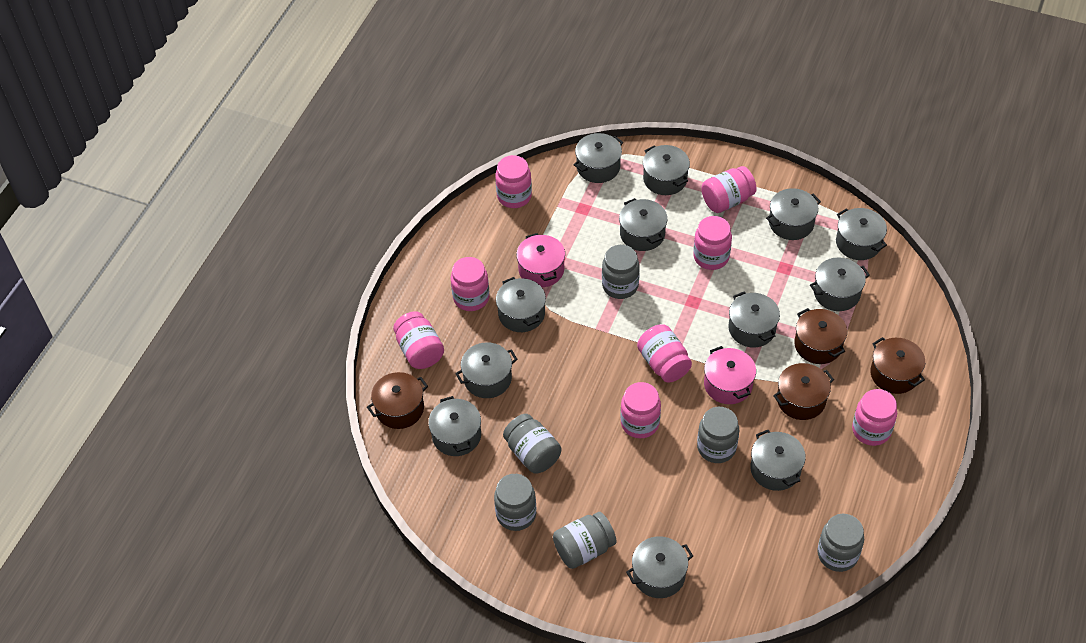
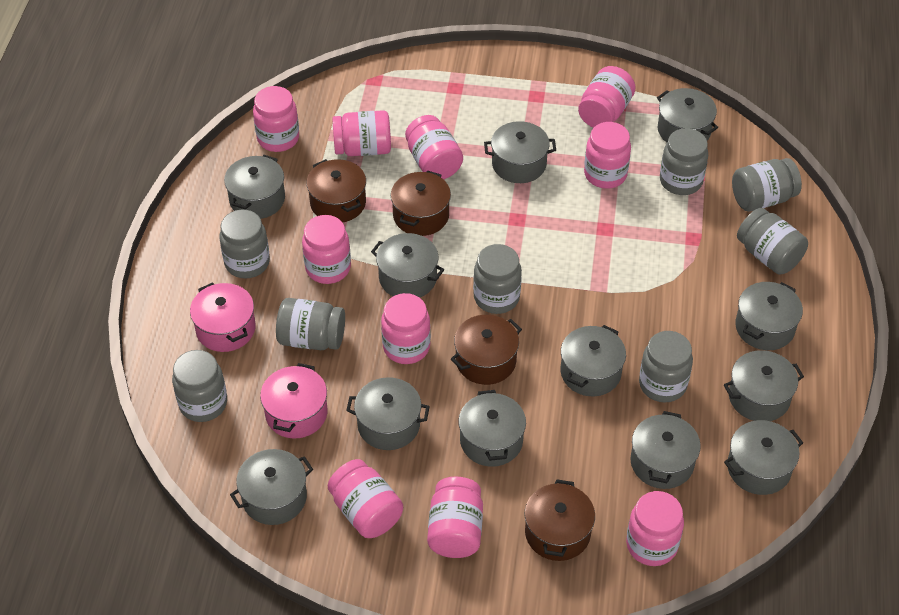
grey jar: 6 -> 8
pink jar: 8 -> 10

